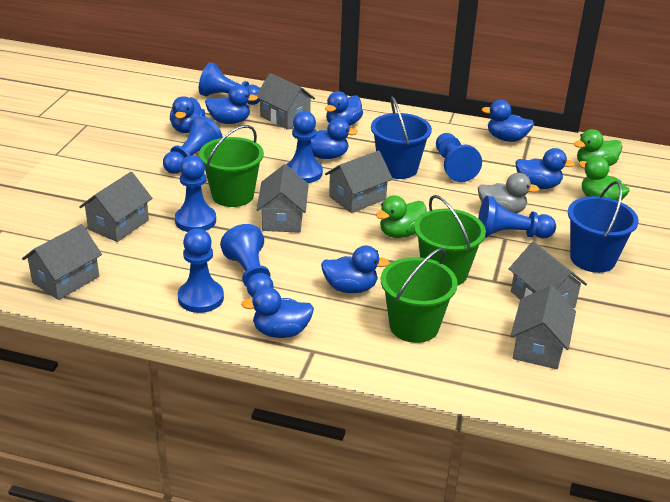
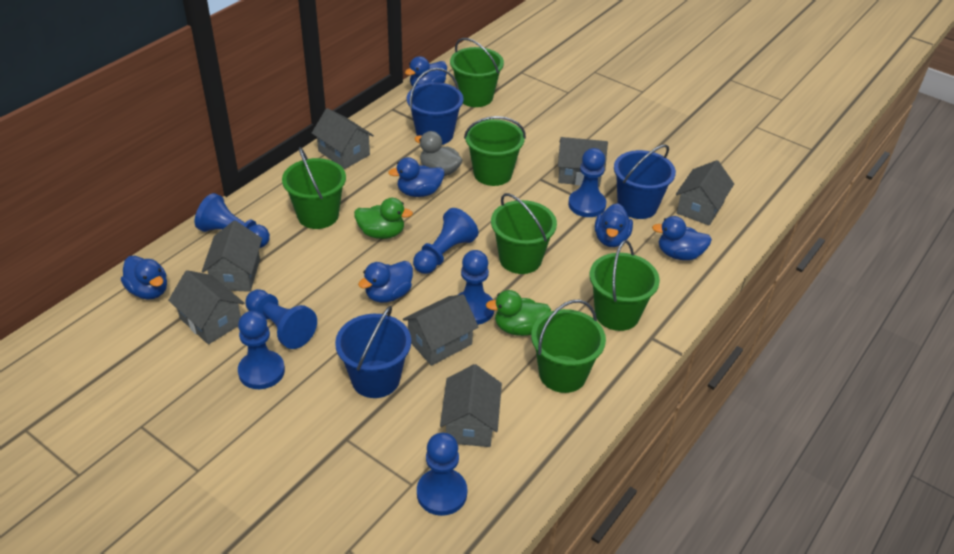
blue bucket: 2 -> 3
blue duck: 8 -> 6
blue pawn: 8 -> 7
green bucket: 3 -> 6
green duck: 3 -> 2

